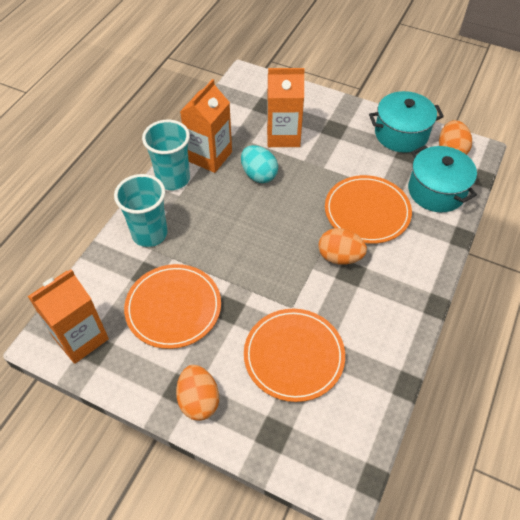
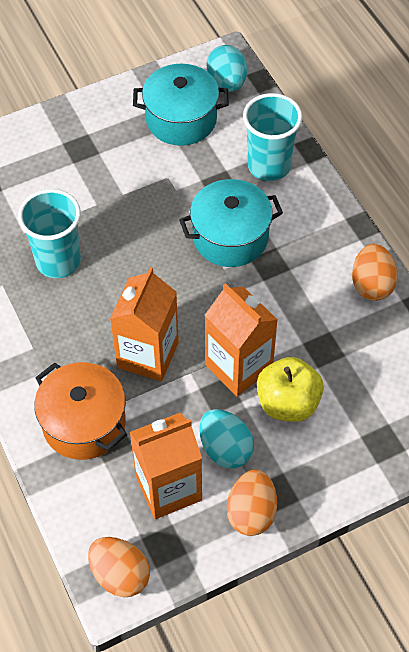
orange plate: 3 -> 0
orange pot: 0 -> 1
turquoise egg: 1 -> 2
yellow apple: 0 -> 1

